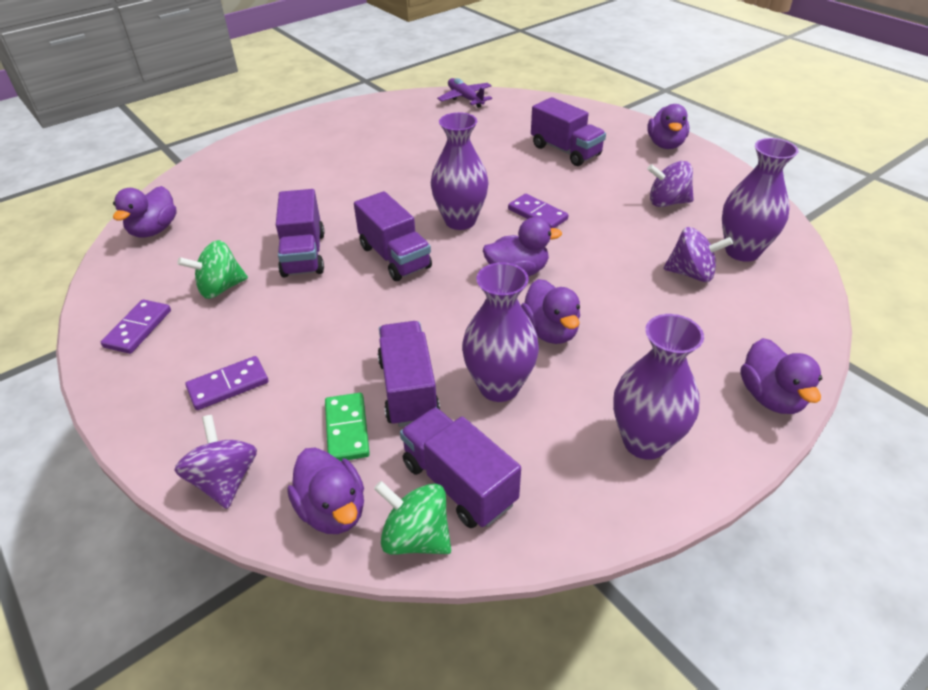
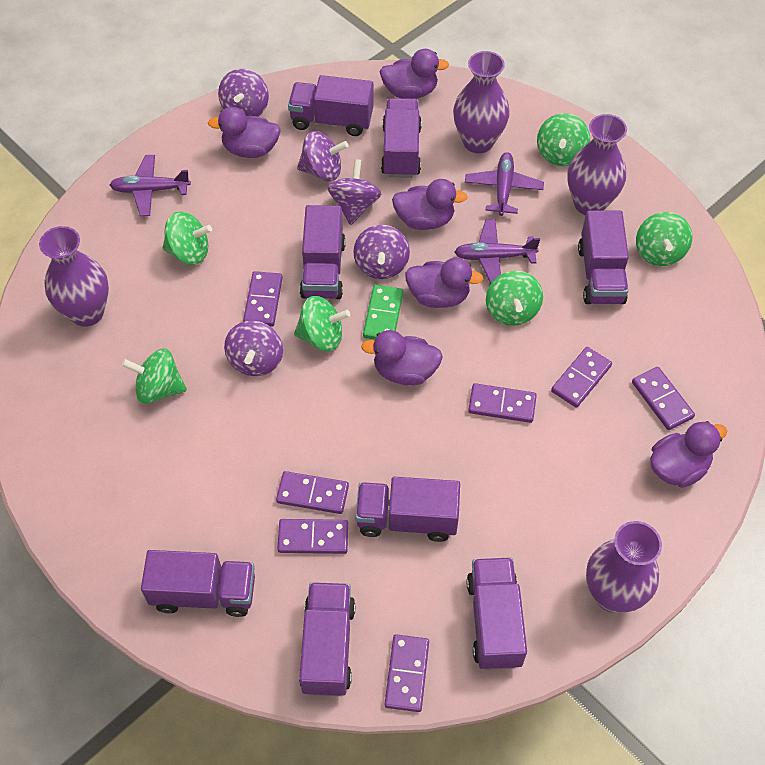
green spinning top: 2 -> 6
purple domino: 3 -> 7
purple plane: 1 -> 3
purple spinning top: 3 -> 5
purple truck: 5 -> 8

